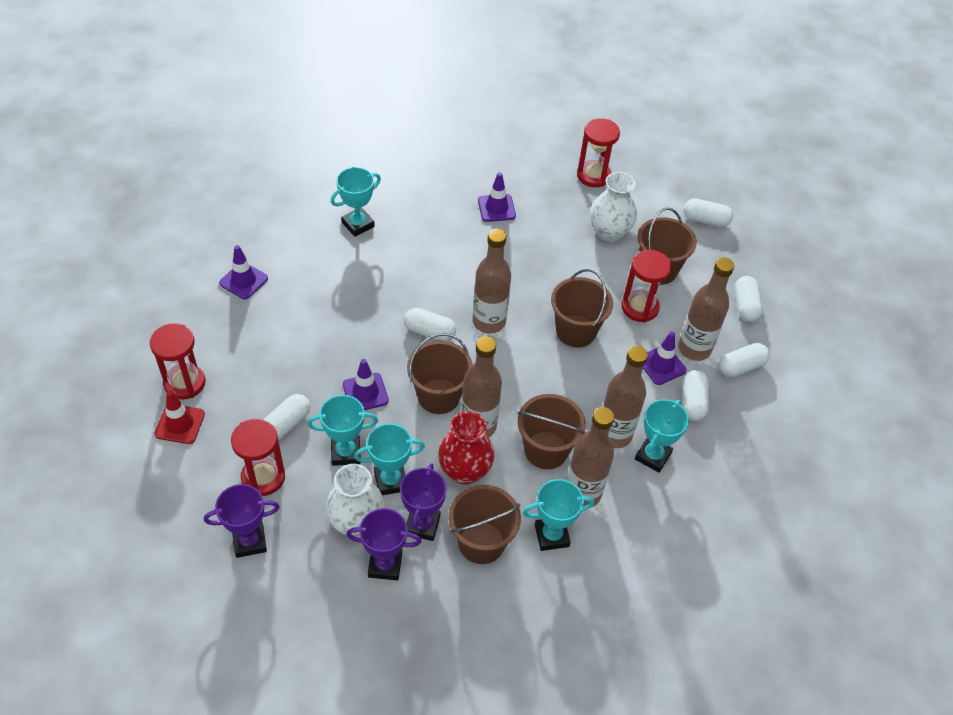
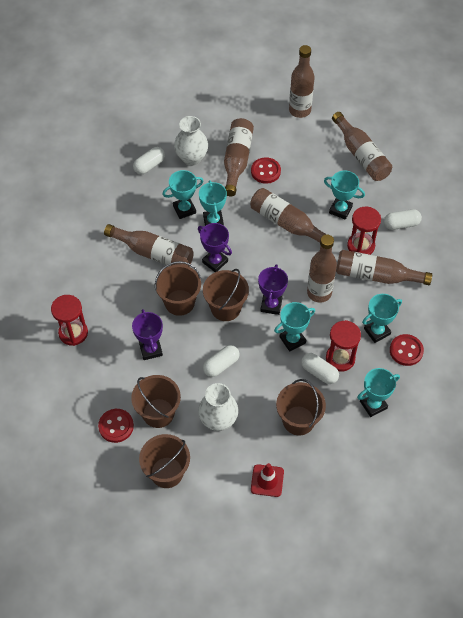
brown bottle: 5 -> 7
purple traffic cone: 4 -> 0
red button: 0 -> 3
red hourglass: 4 -> 3
red vase: 1 -> 0
turquoise trophy: 5 -> 6
white capsule: 6 -> 4

